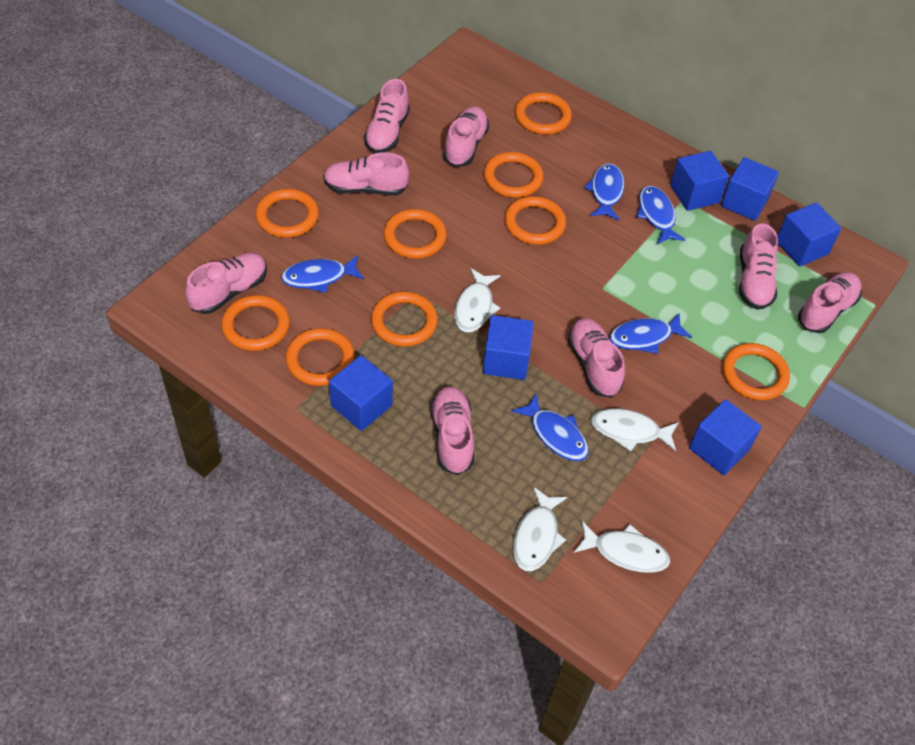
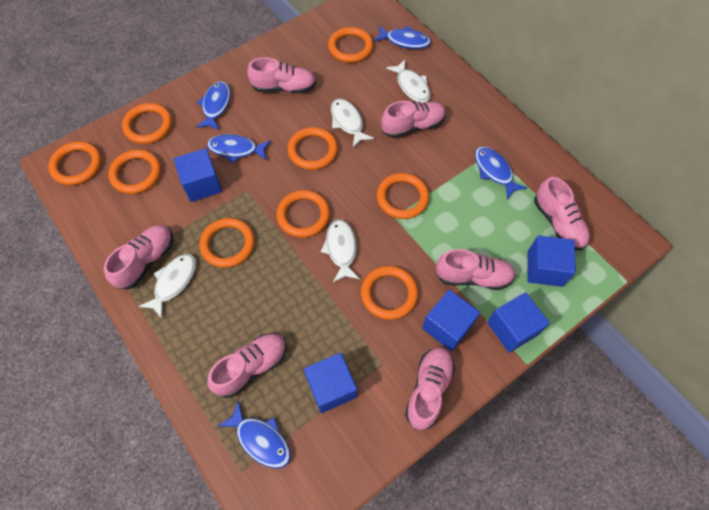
blue cube: 6 -> 5
pink shoe: 8 -> 7

